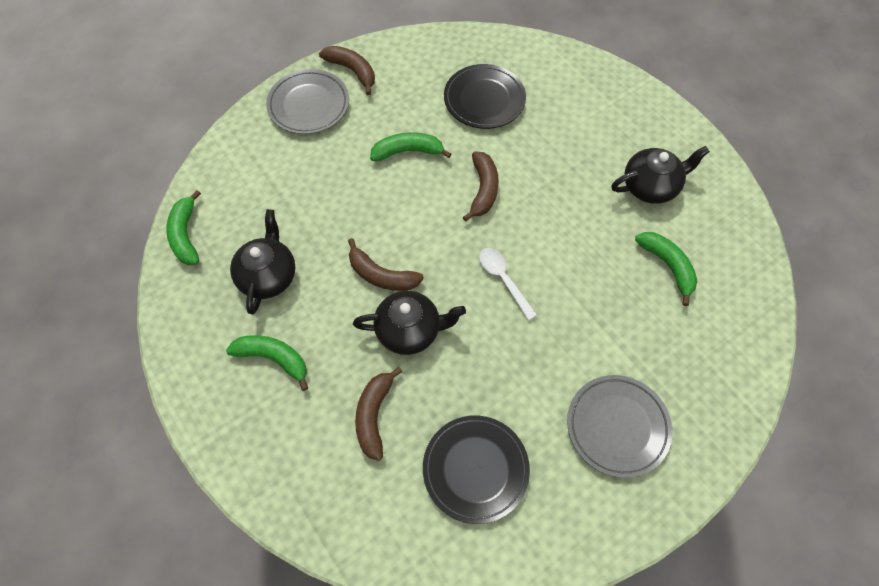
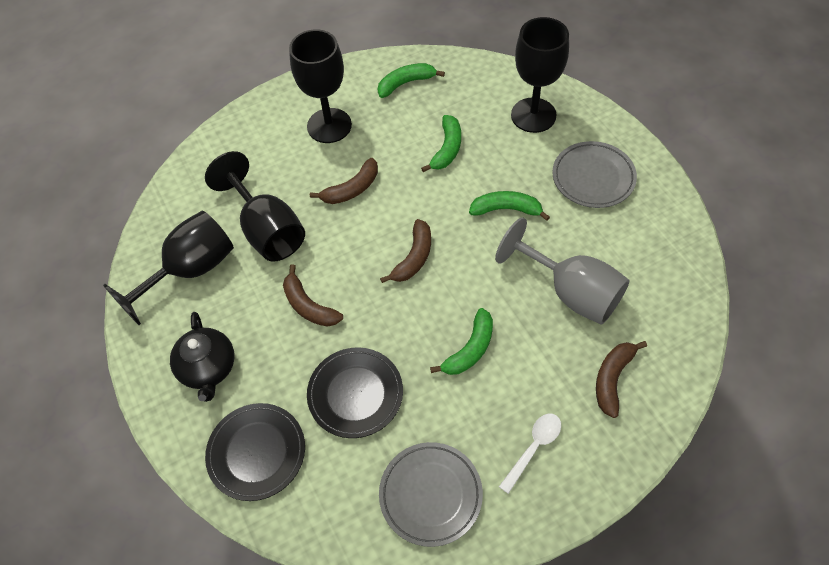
black goblet: 0 -> 4
black teapot: 3 -> 1
grey goblet: 0 -> 1

